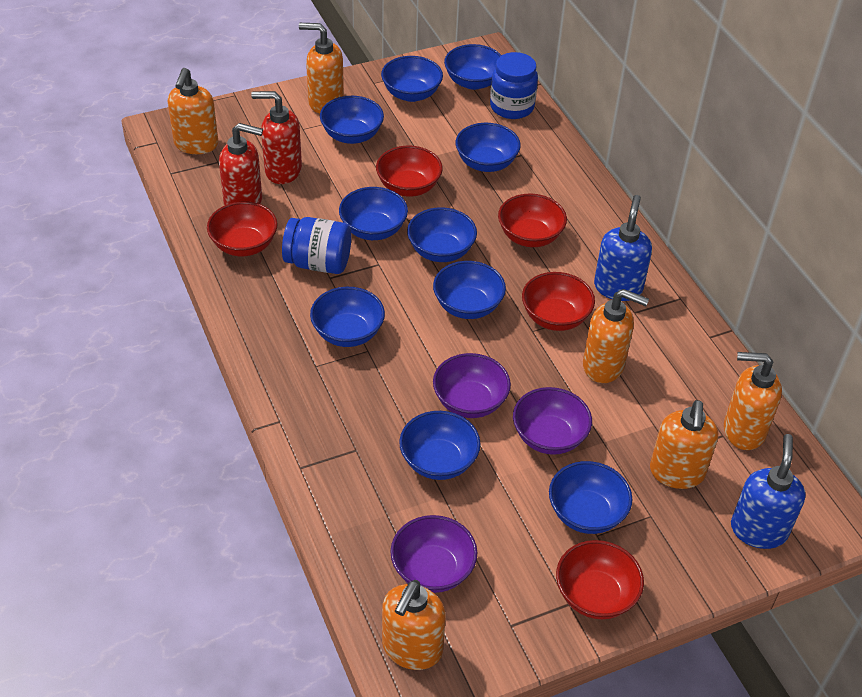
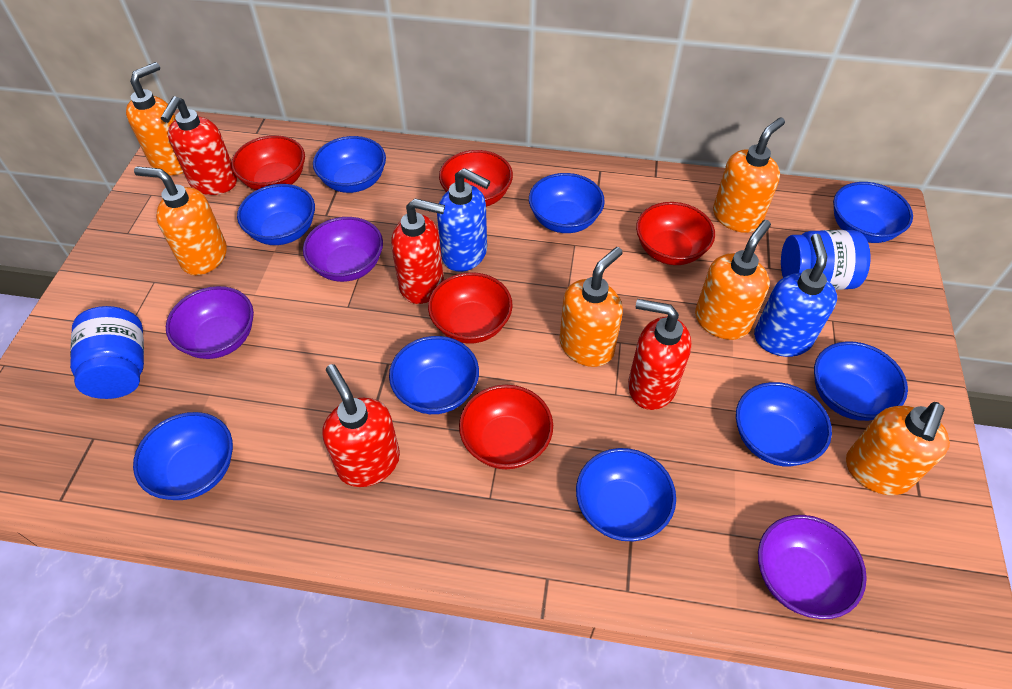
blue bowl: 10 -> 9
red soap dispenser: 2 -> 4

